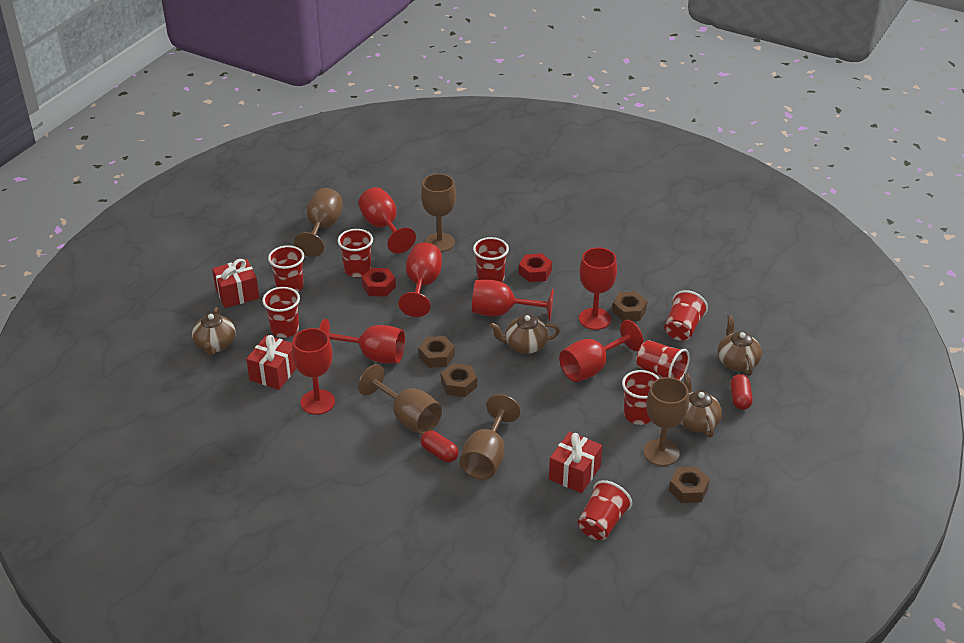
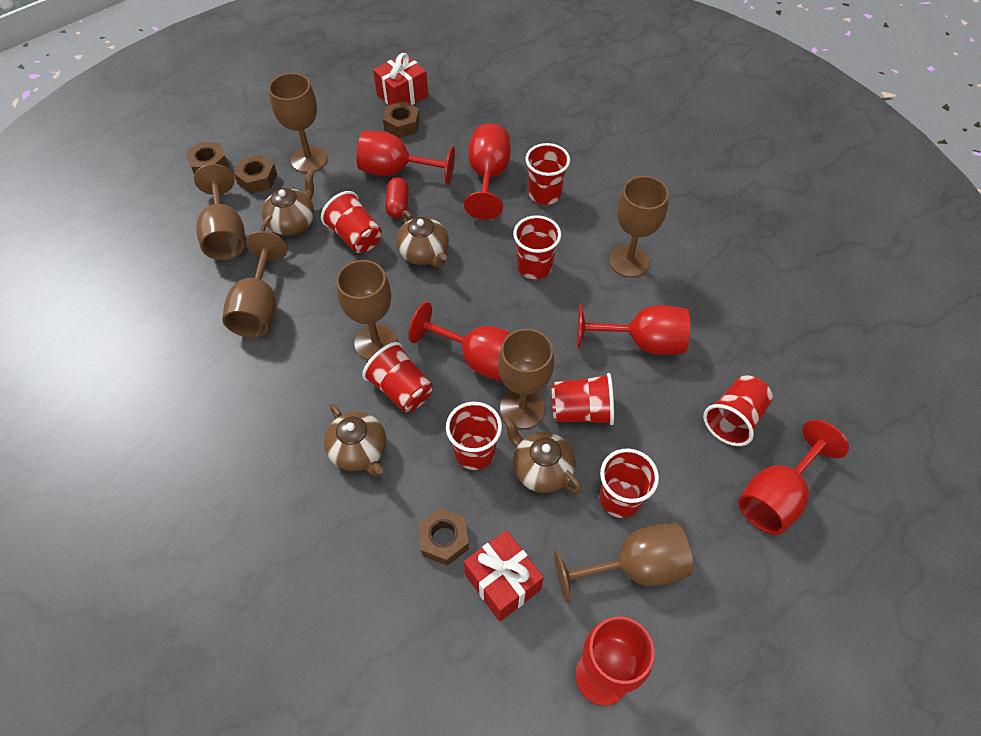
brown goblet: 5 -> 7
red capsule: 2 -> 1
red gift: 3 -> 2
red goblet: 7 -> 6
red nut: 2 -> 0

